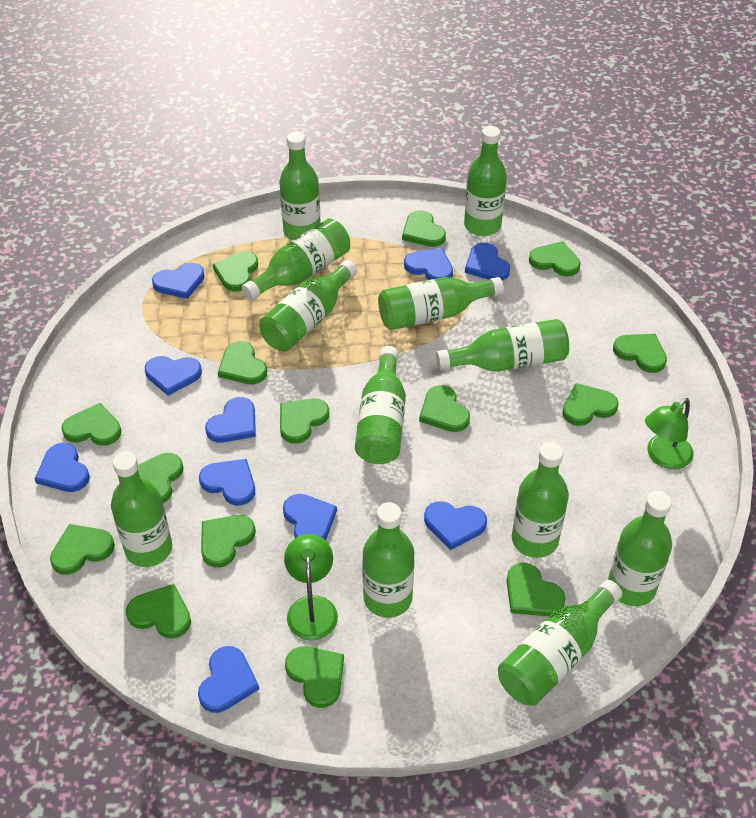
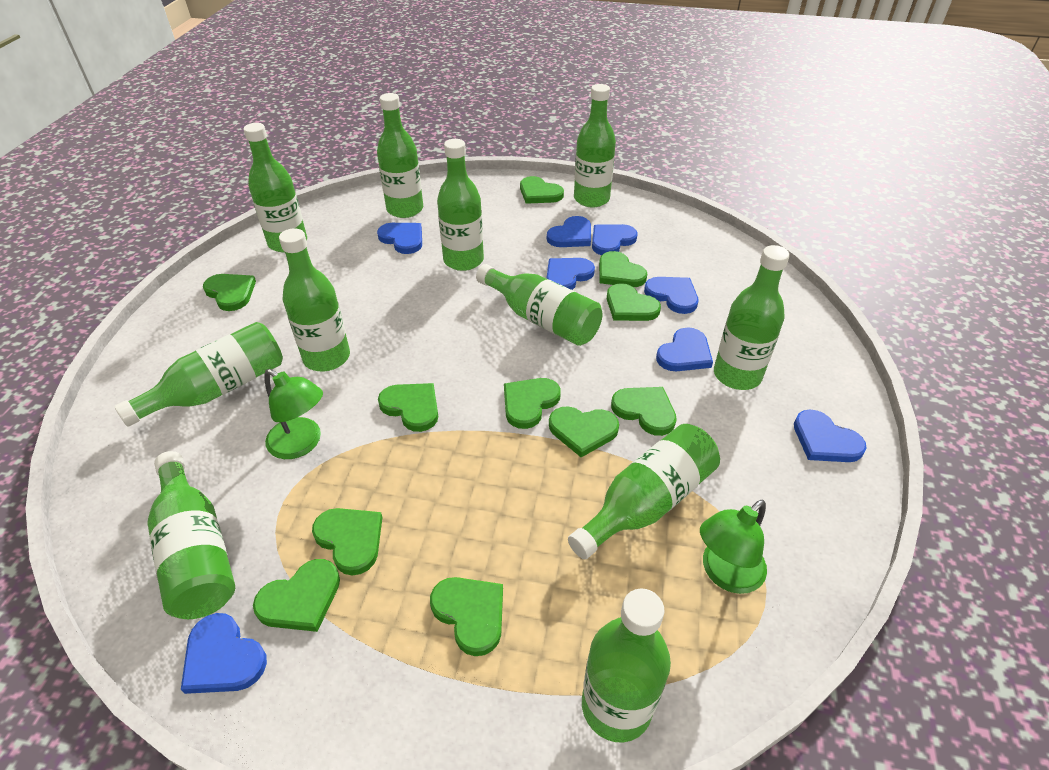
blue heart: 10 -> 8
green bottle: 12 -> 11
green heart: 15 -> 11

